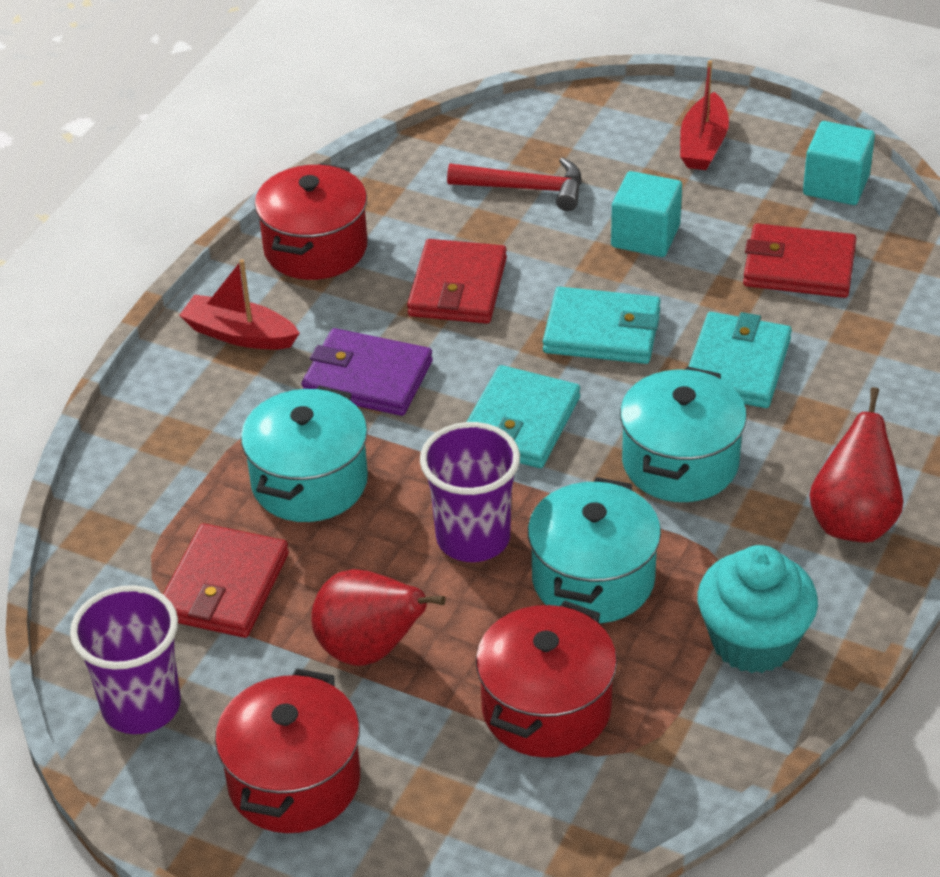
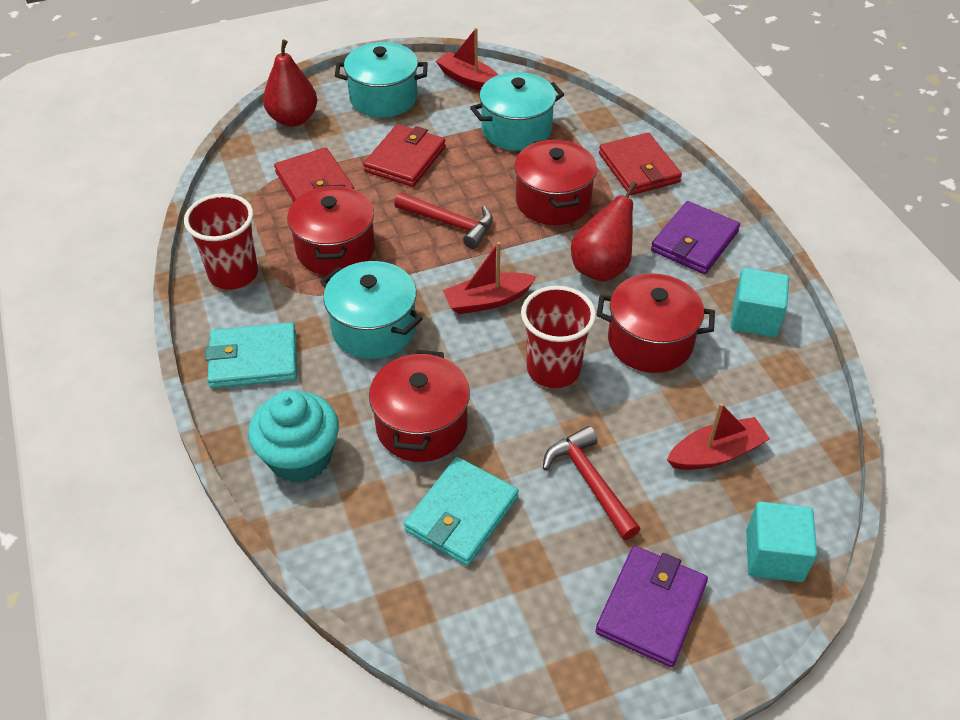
purple cup: 2 -> 0
purple wallet: 1 -> 2
red boat: 2 -> 3
red cup: 0 -> 2
red hammer: 1 -> 2
red pot: 3 -> 4
turquoise wallet: 3 -> 2

